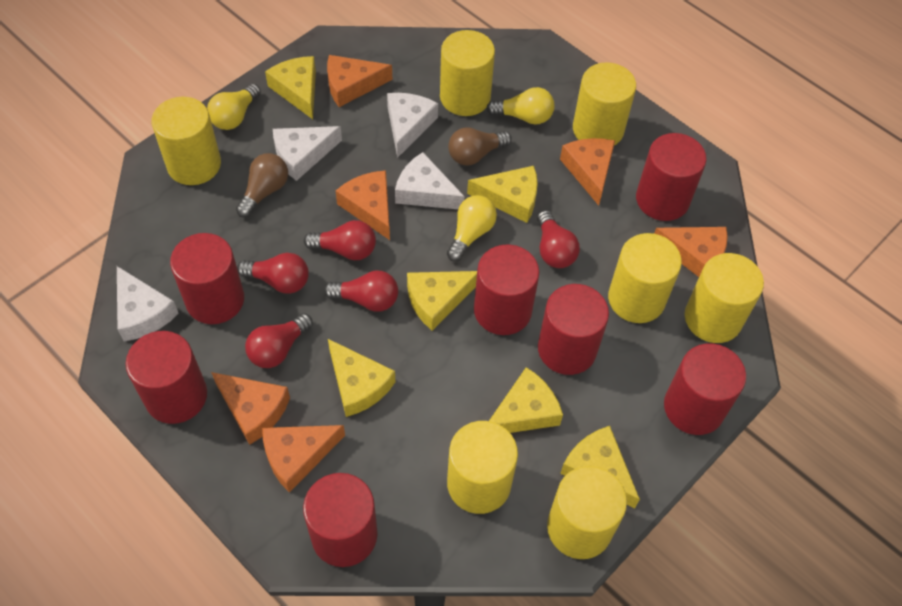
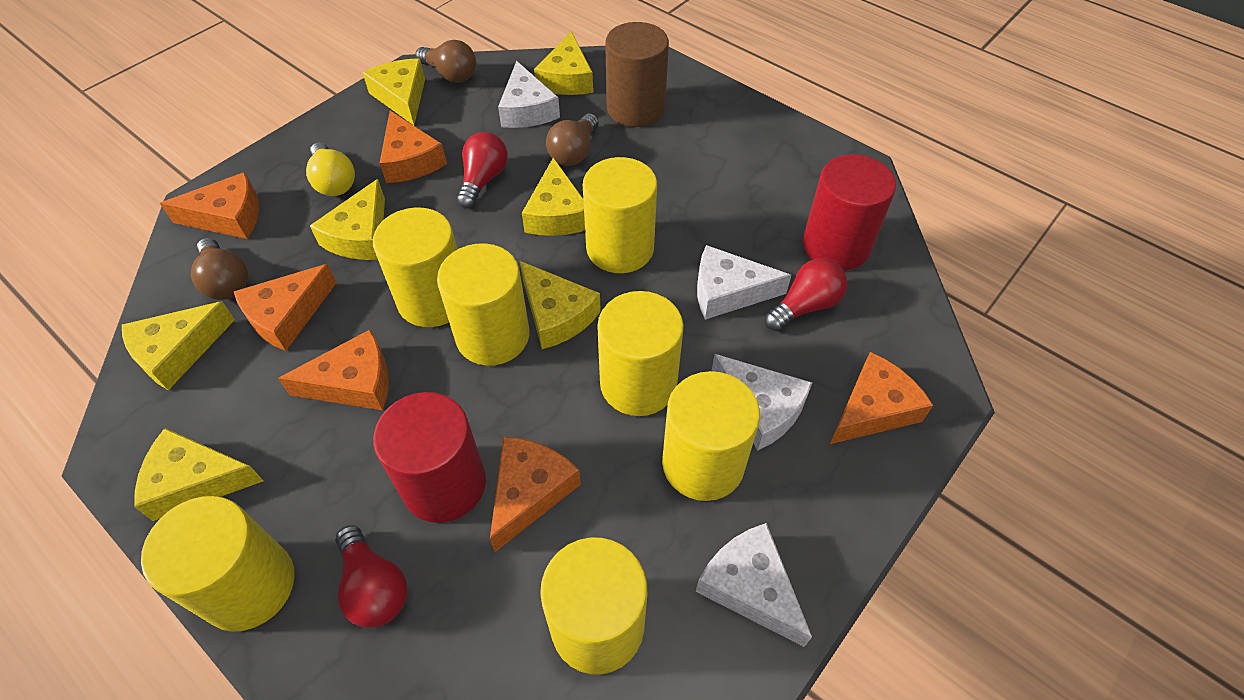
brown cylinder: 0 -> 1
brown light bulb: 2 -> 3
red cylinder: 7 -> 2
red light bulb: 5 -> 3
yellow cheese: 6 -> 7
yellow light bulb: 3 -> 1

